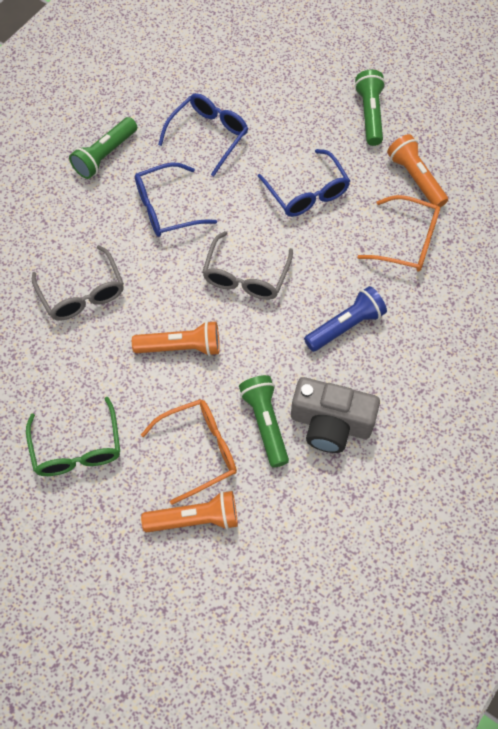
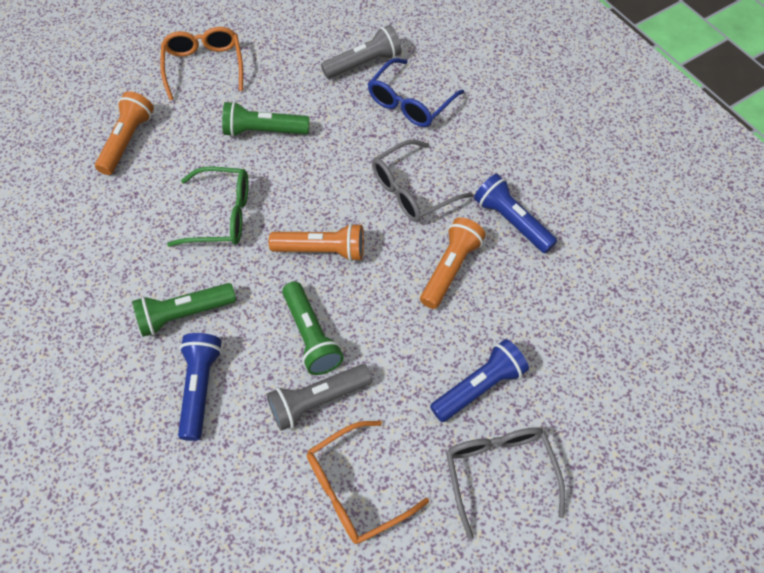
blue flashlight: 1 -> 3
blue glasses: 3 -> 1
grey camera: 1 -> 0
grey flashlight: 0 -> 2

